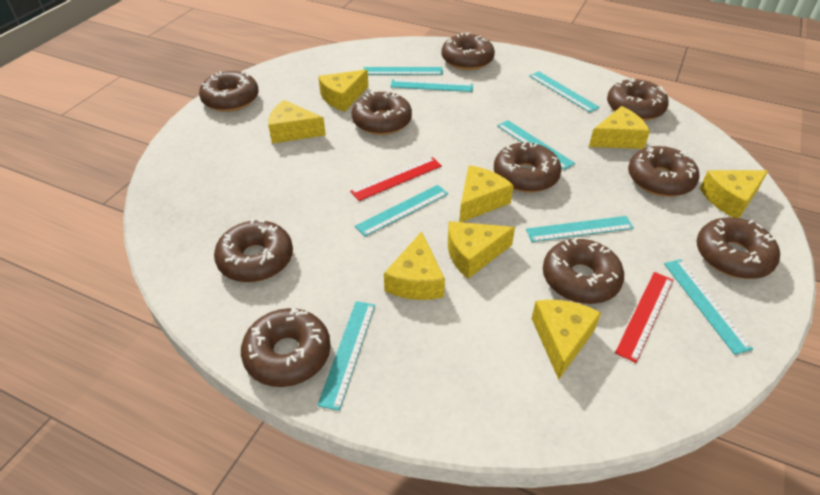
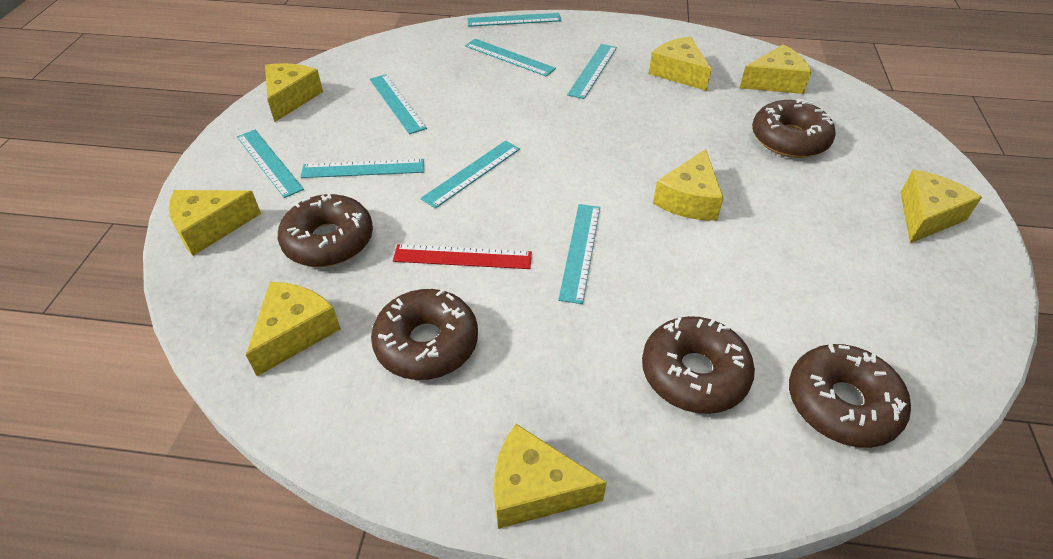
brown donut: 10 -> 5
red ruler: 2 -> 1

